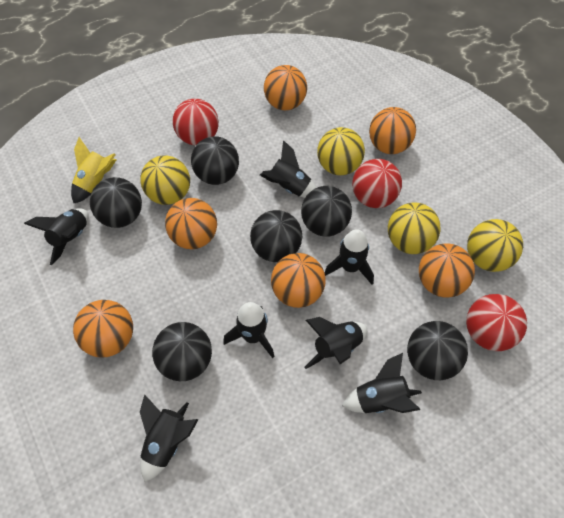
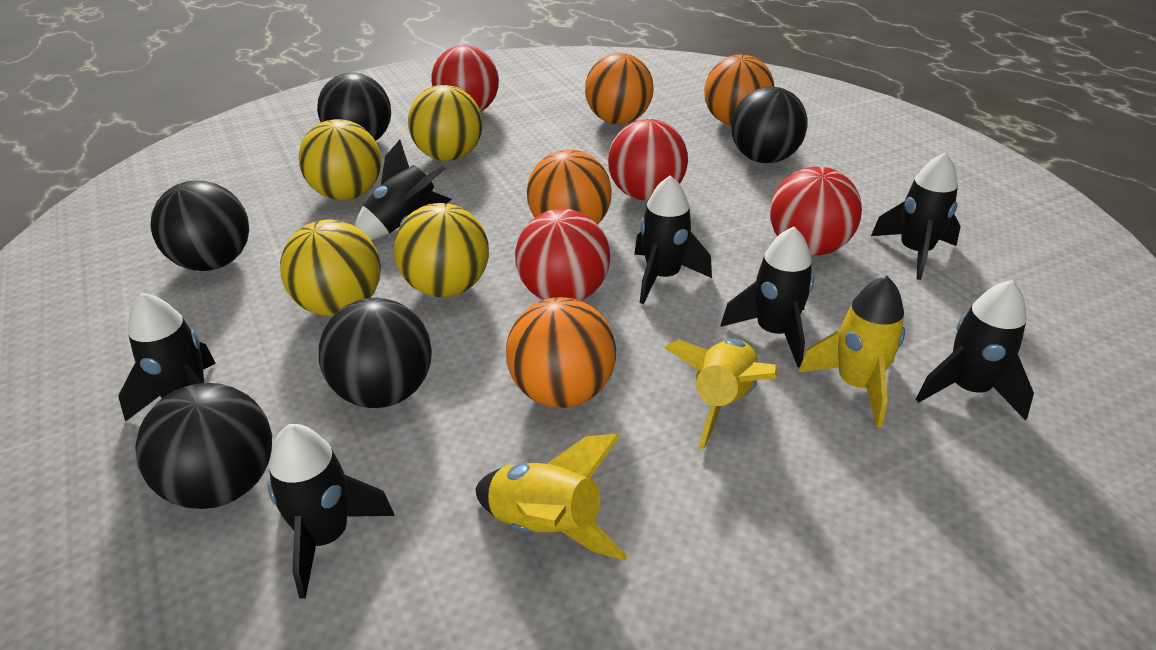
black ball: 6 -> 5
orange ball: 6 -> 4
red ball: 3 -> 4
yellow rocket: 1 -> 3

